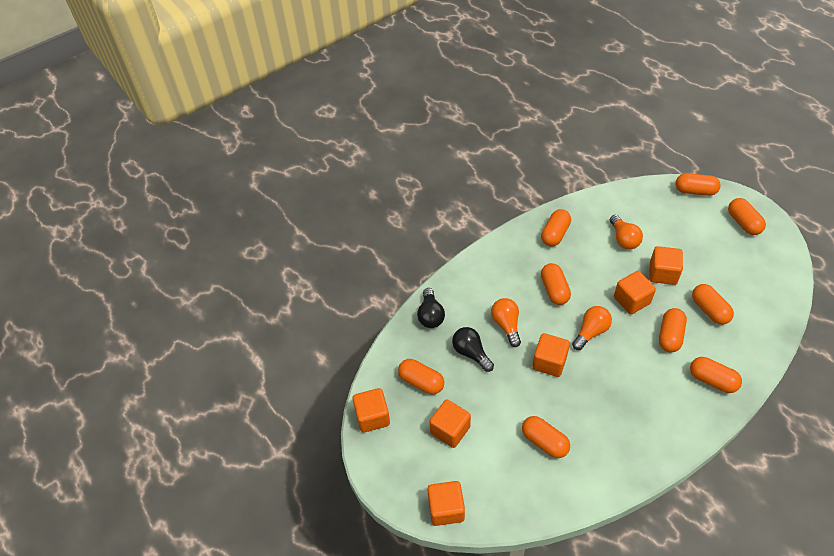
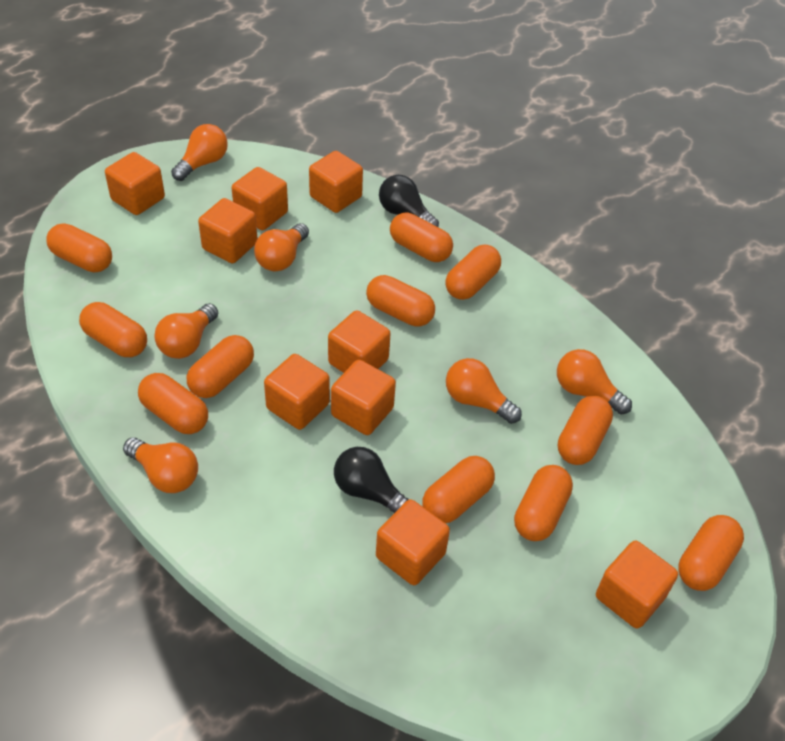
orange capsule: 9 -> 11
orange cube: 6 -> 9
orange light bulb: 3 -> 6

